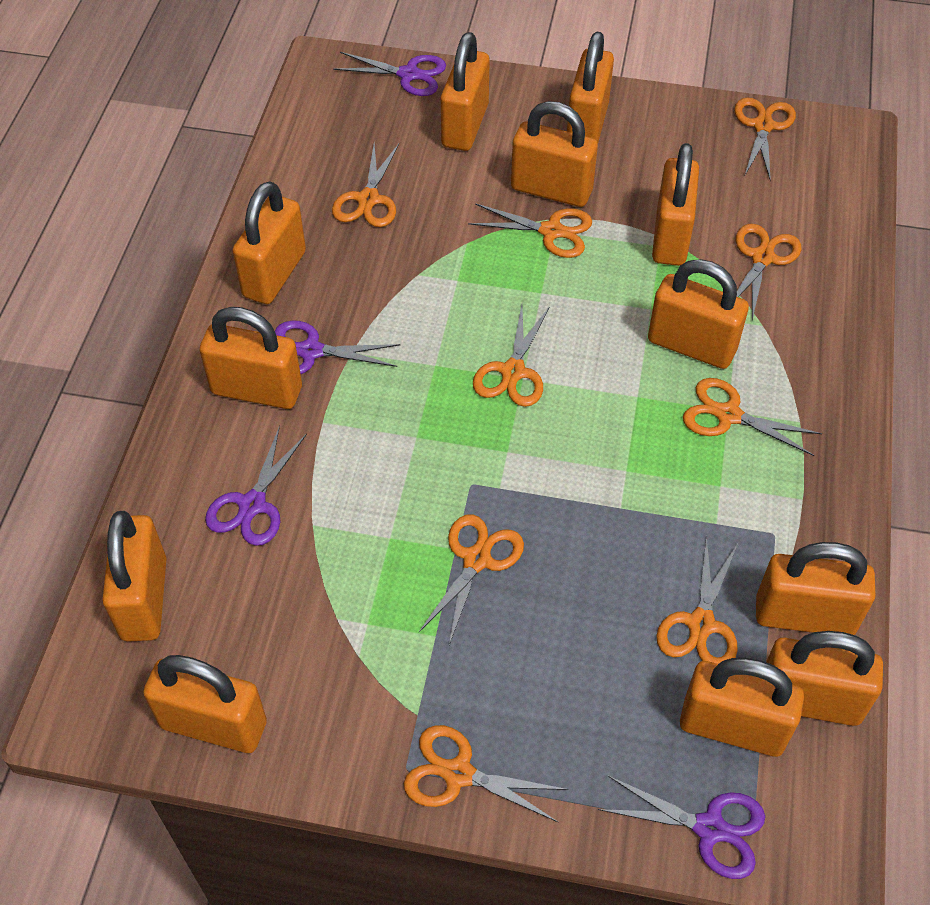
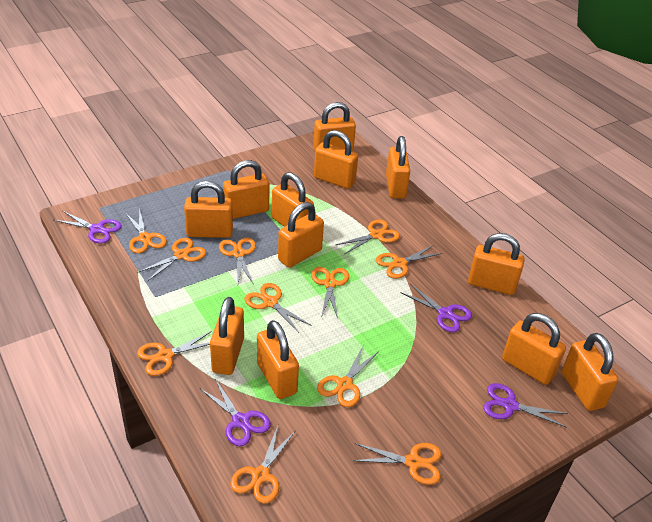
orange scissors: 9 -> 11

